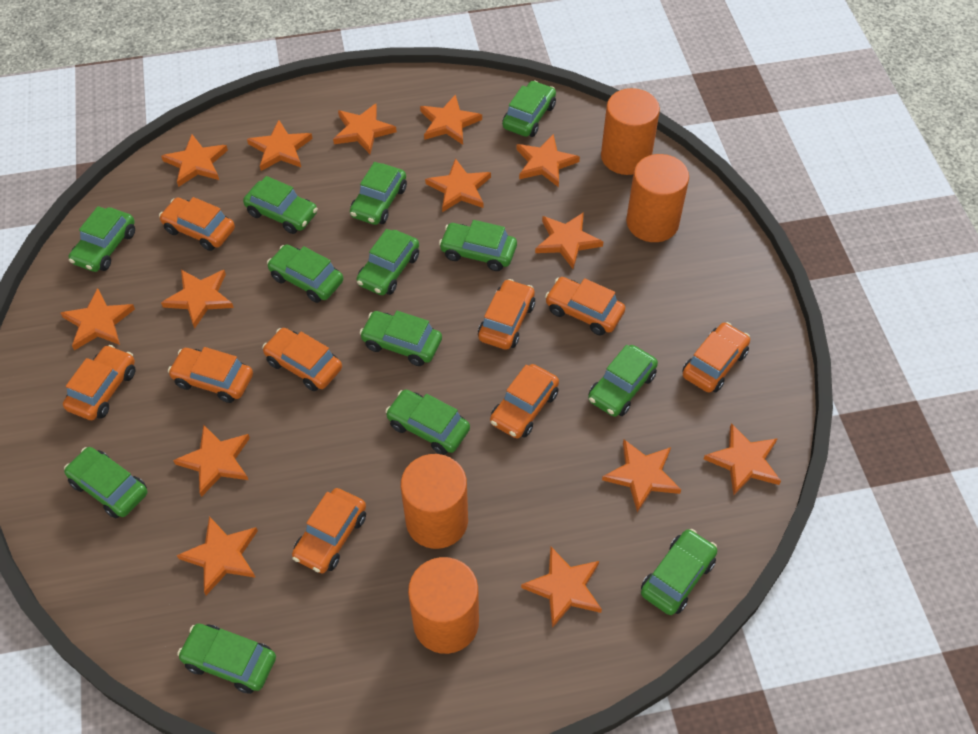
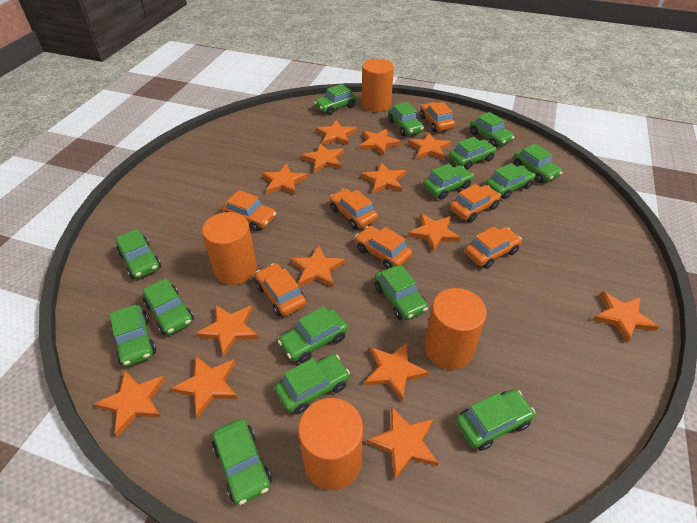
green car: 13 -> 15
orange car: 9 -> 7

